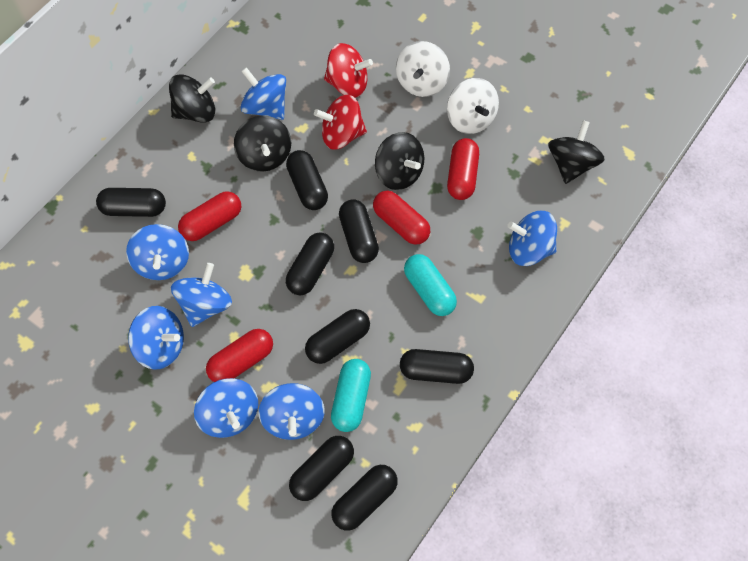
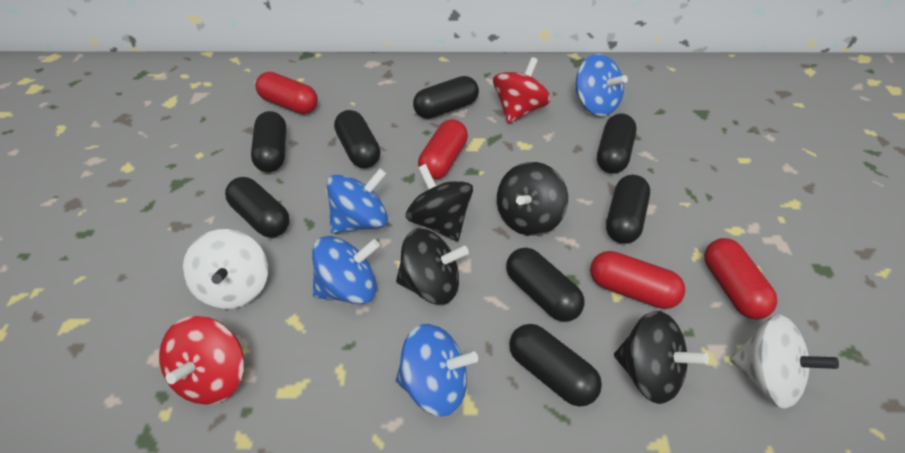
blue spinning top: 7 -> 4
turquoise capsule: 2 -> 0

